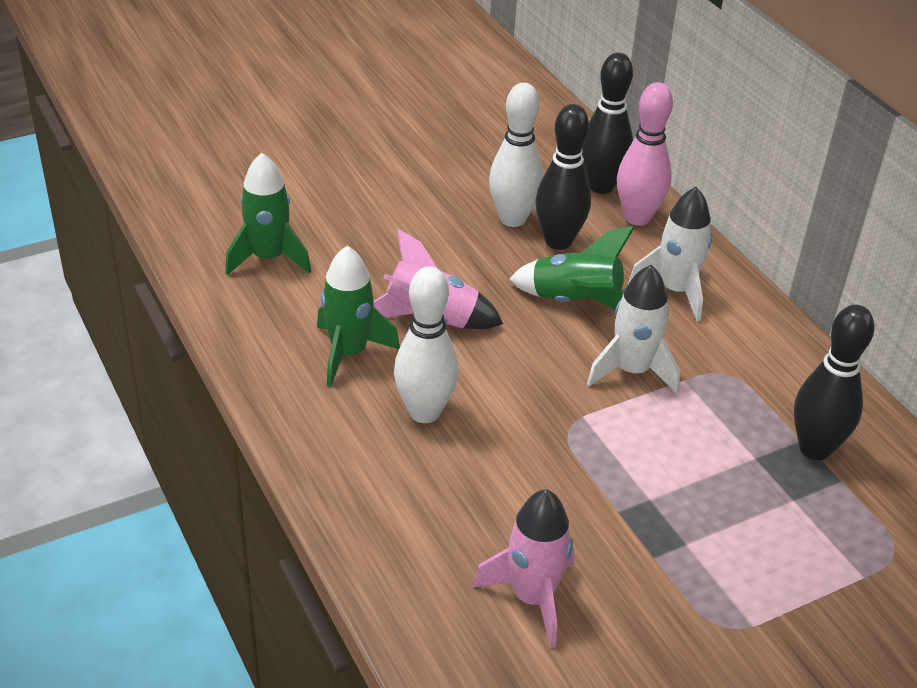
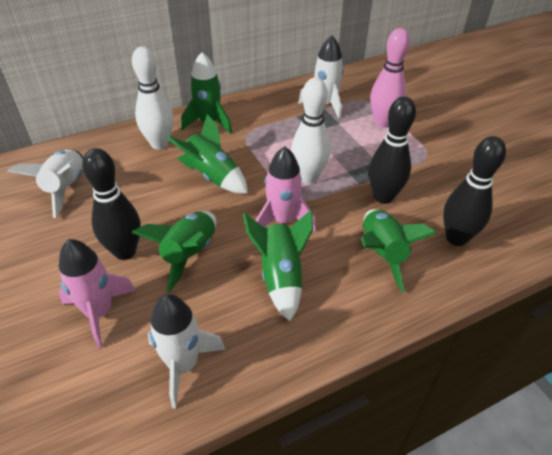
green rocket: 3 -> 5
white rocket: 2 -> 3

